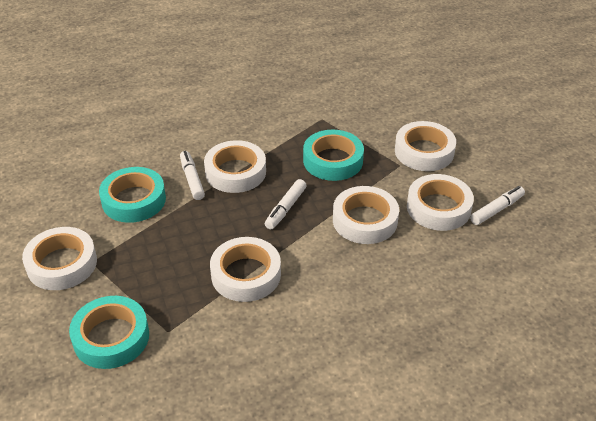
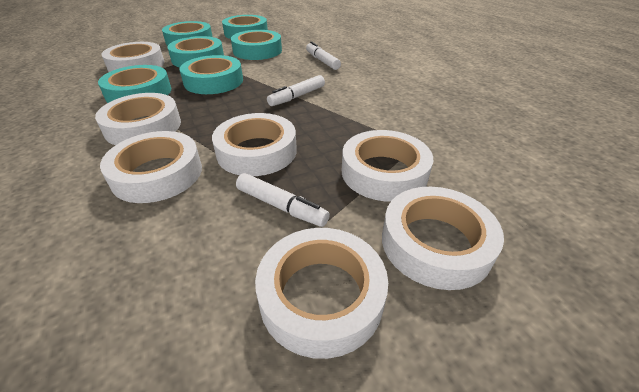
turquoise tape: 3 -> 6
white tape: 6 -> 7

